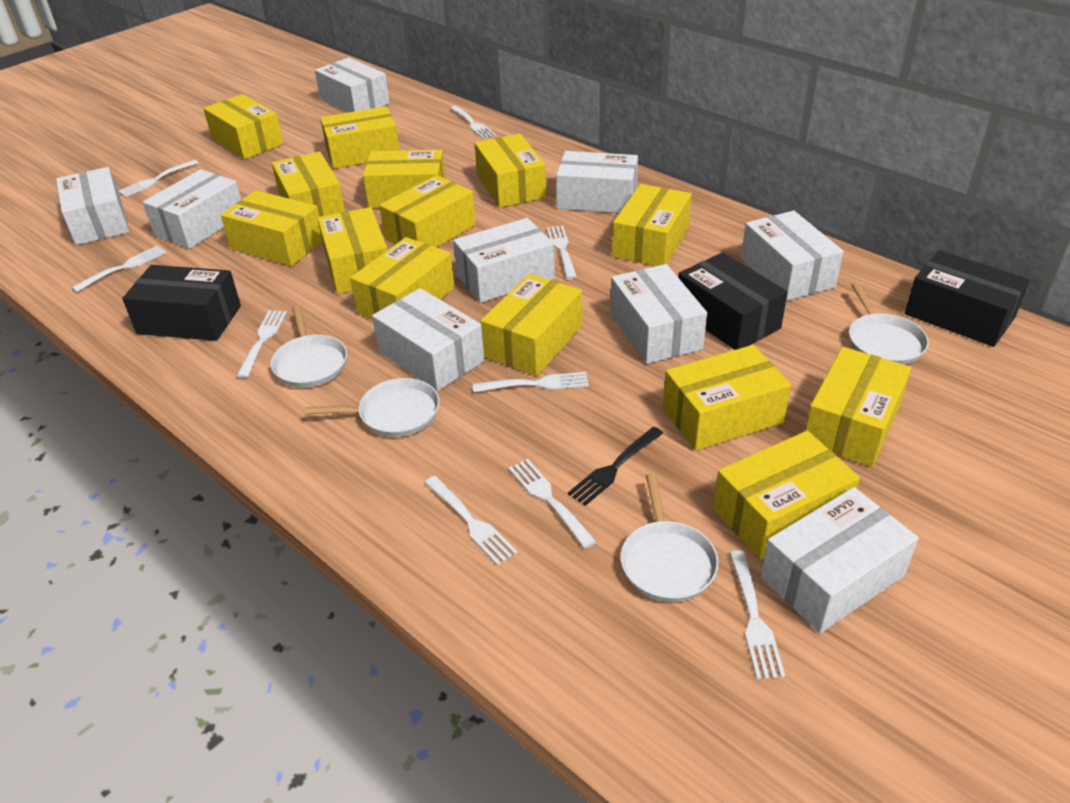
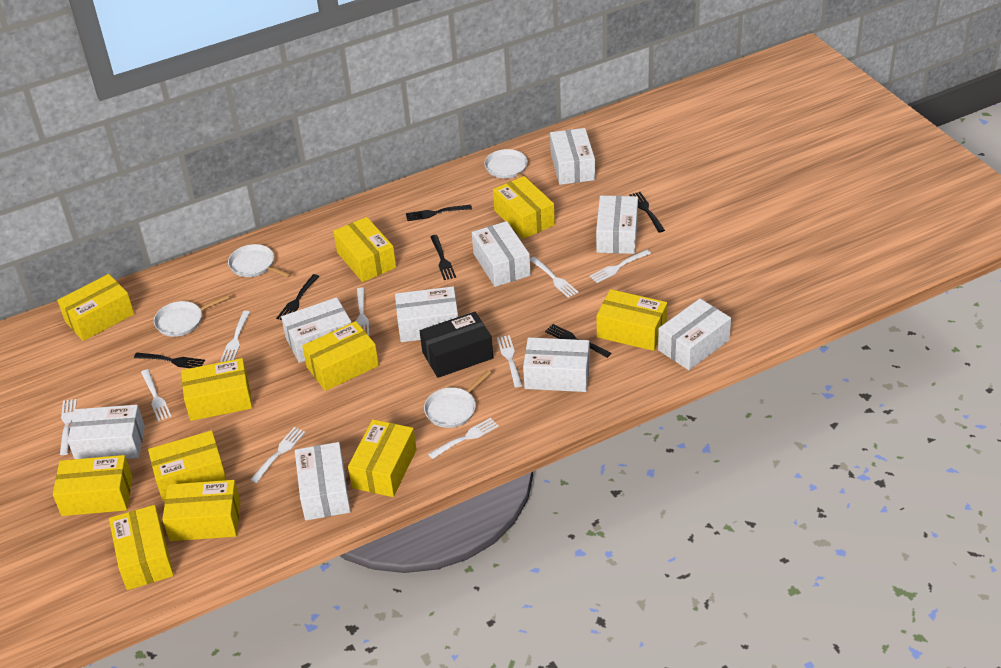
black box: 3 -> 1
black fork: 1 -> 6
yellow box: 14 -> 11

